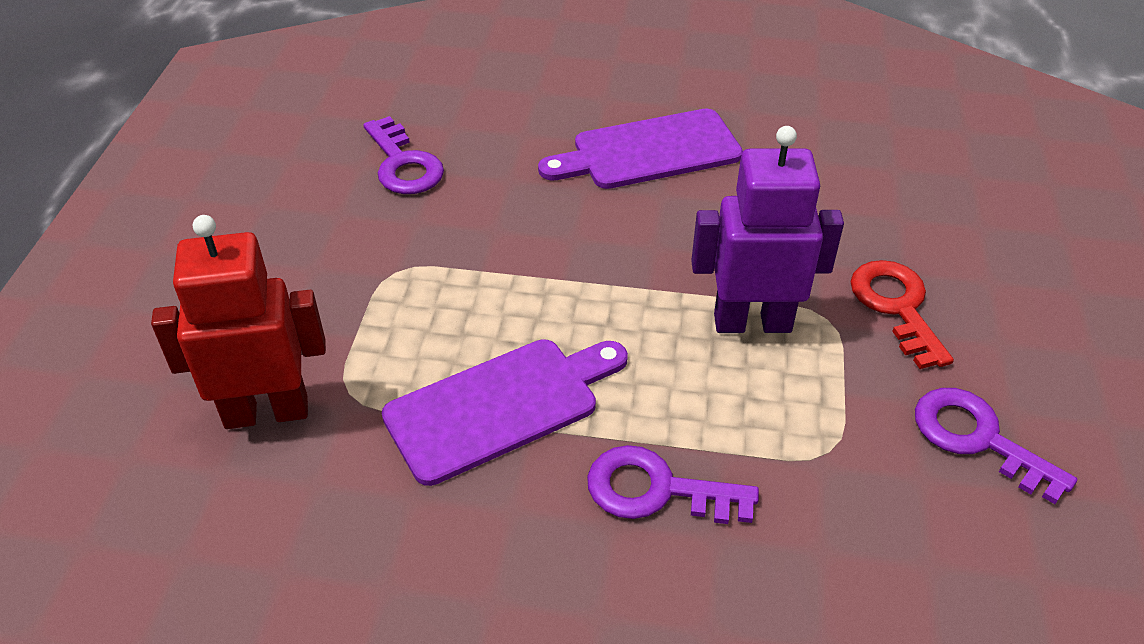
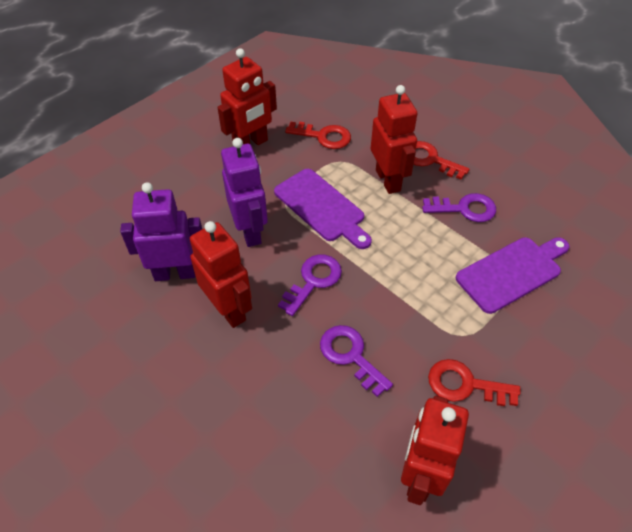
purple robot: 1 -> 2
red key: 1 -> 3
red robot: 1 -> 4

